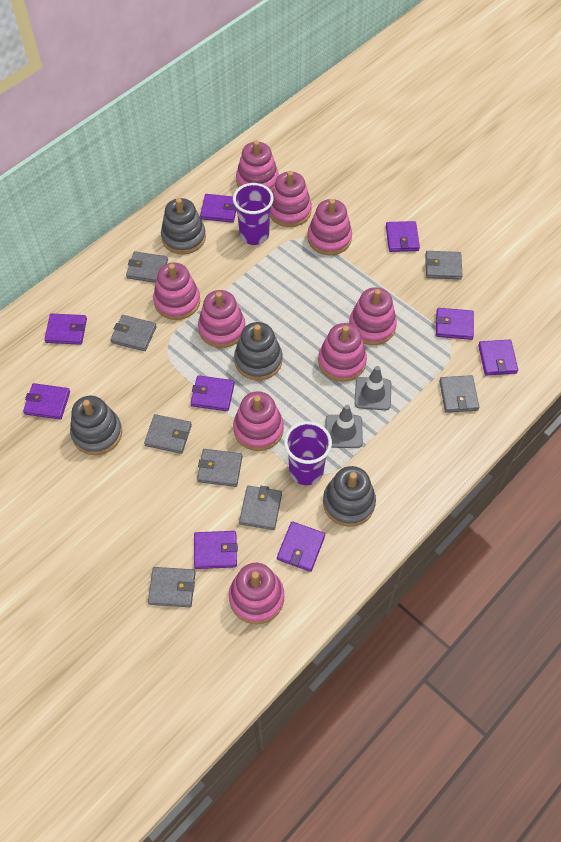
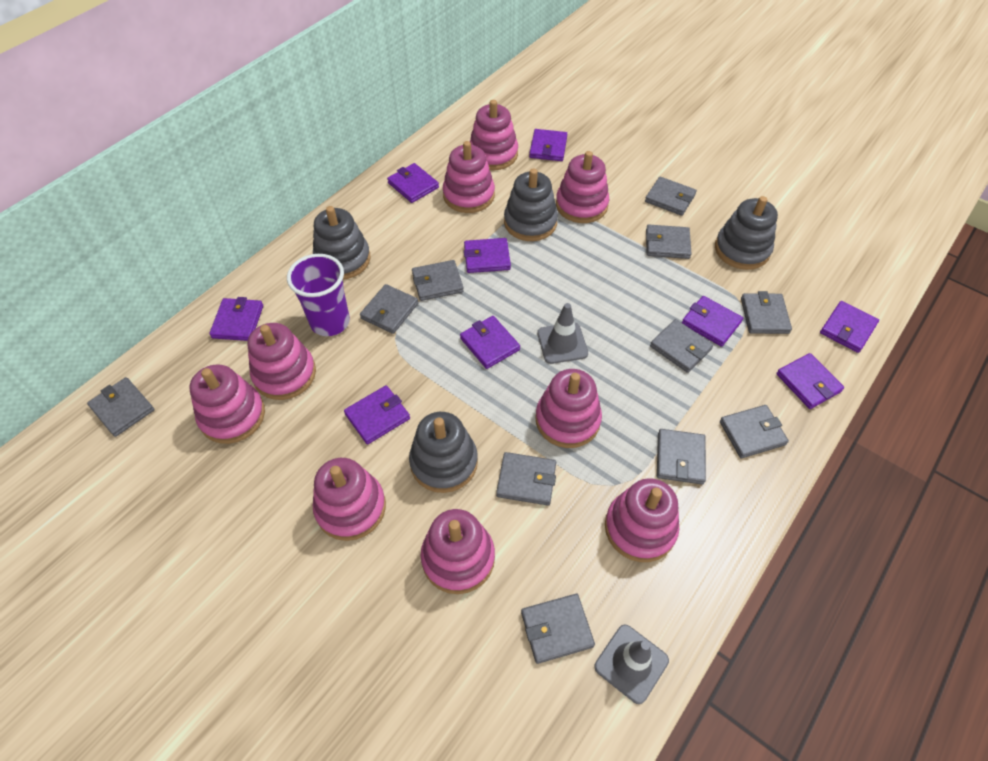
grey wallet: 8 -> 11
purple cup: 2 -> 1

